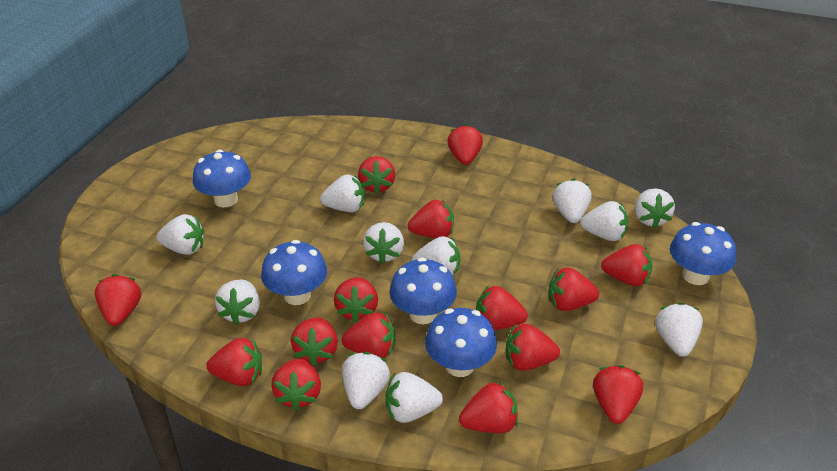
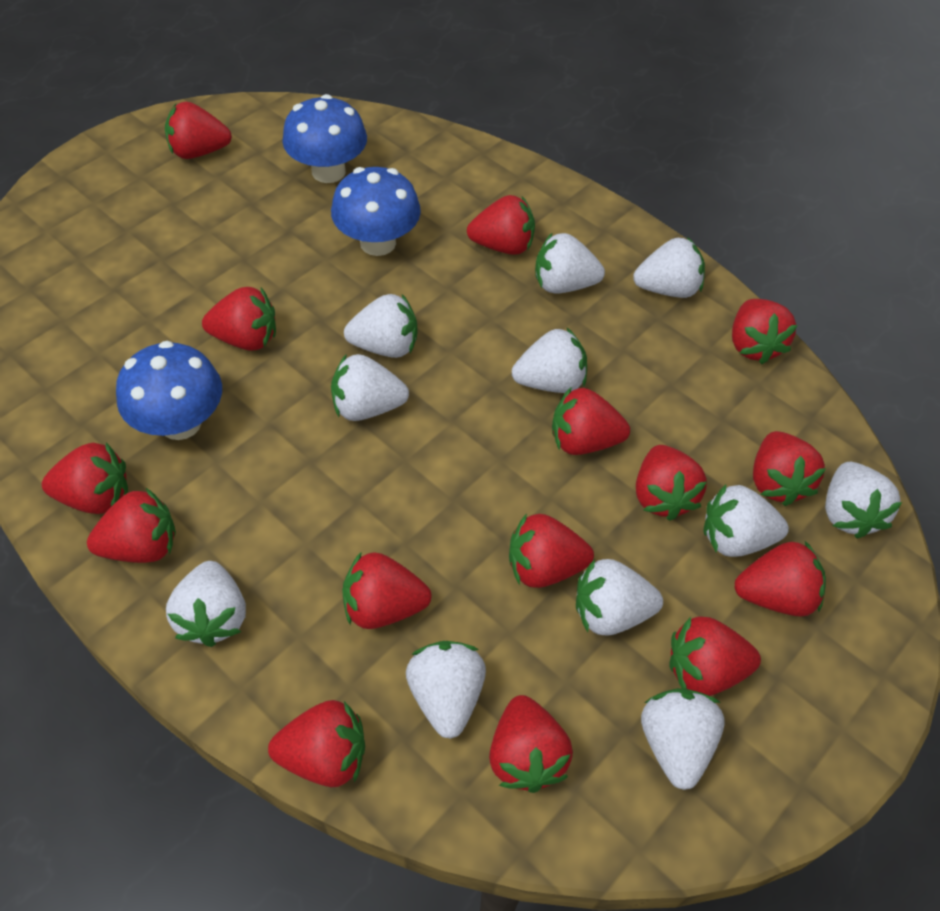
blue mushroom: 5 -> 3

